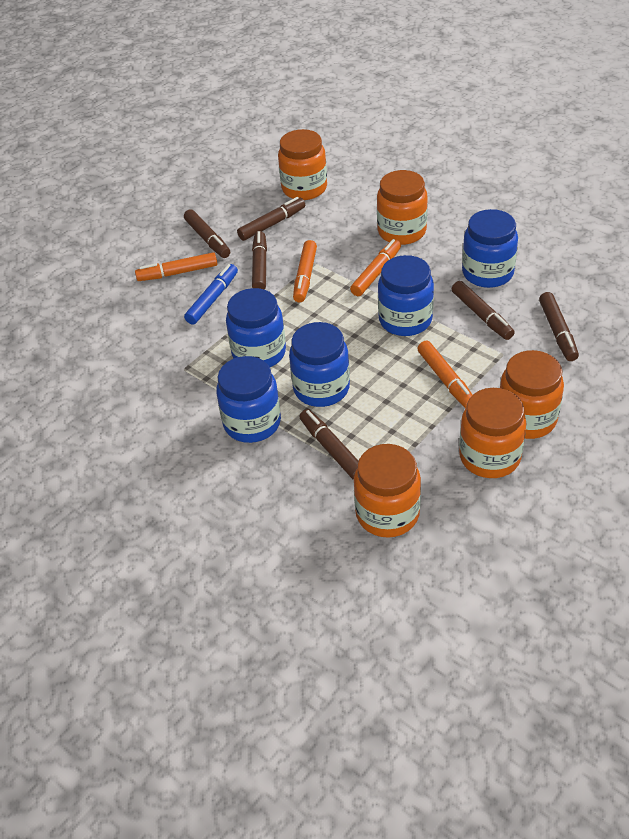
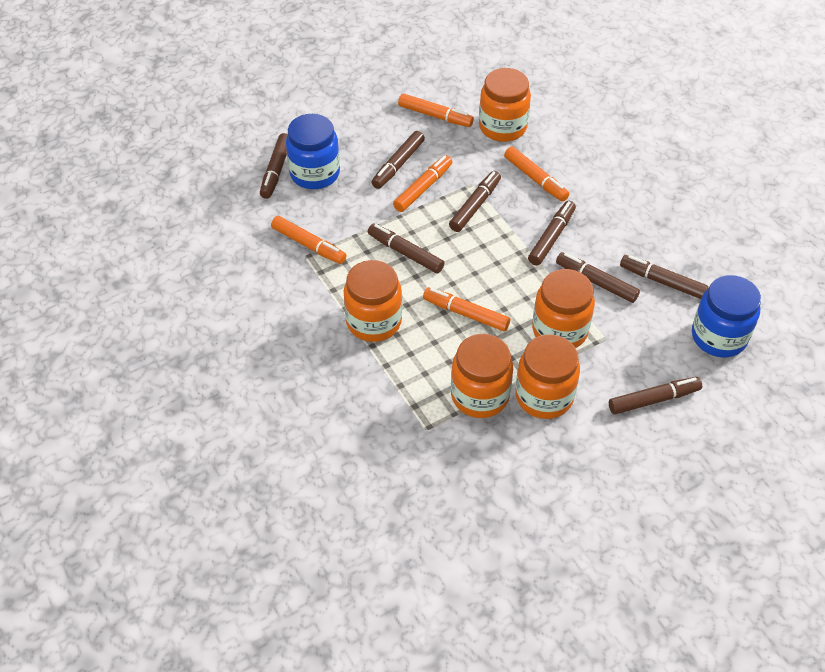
blue jar: 5 -> 2
blue marker: 1 -> 0
brown marker: 6 -> 8
orange marker: 4 -> 5

